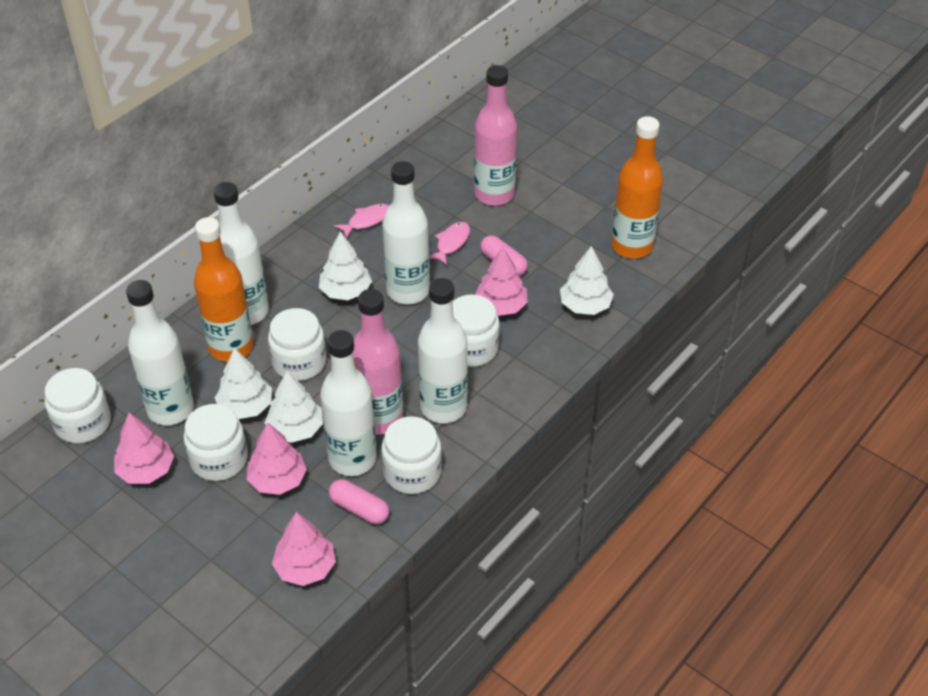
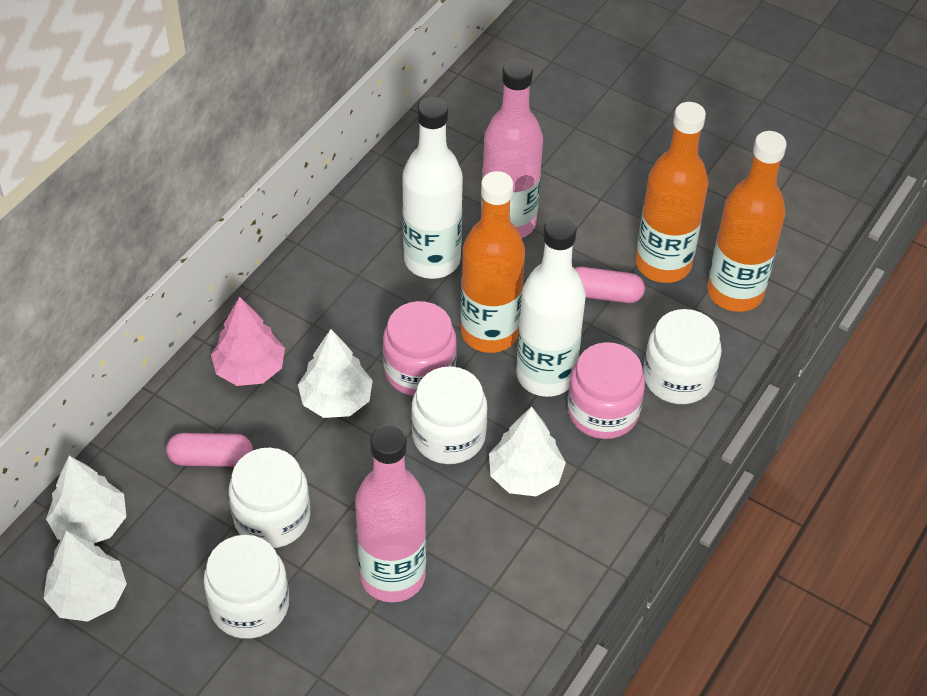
orange bottle: 2 -> 3
pink fish: 2 -> 0
pink jar: 0 -> 2
pink tree: 4 -> 1
white bottle: 5 -> 2
white jar: 5 -> 4

